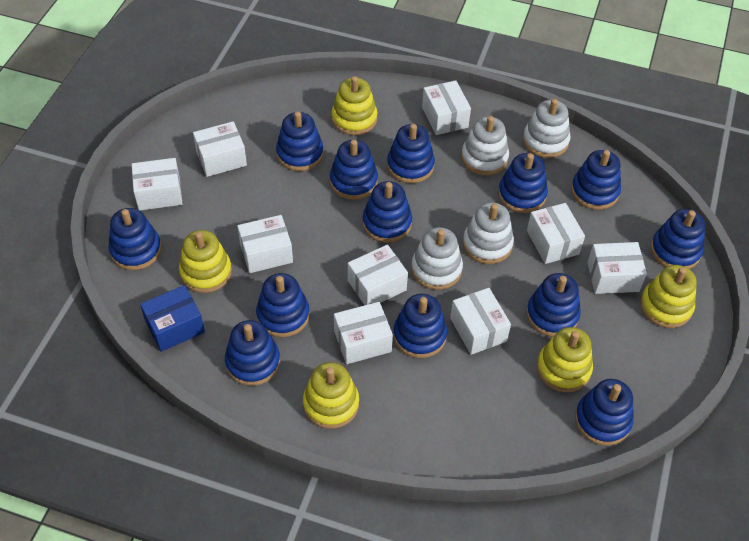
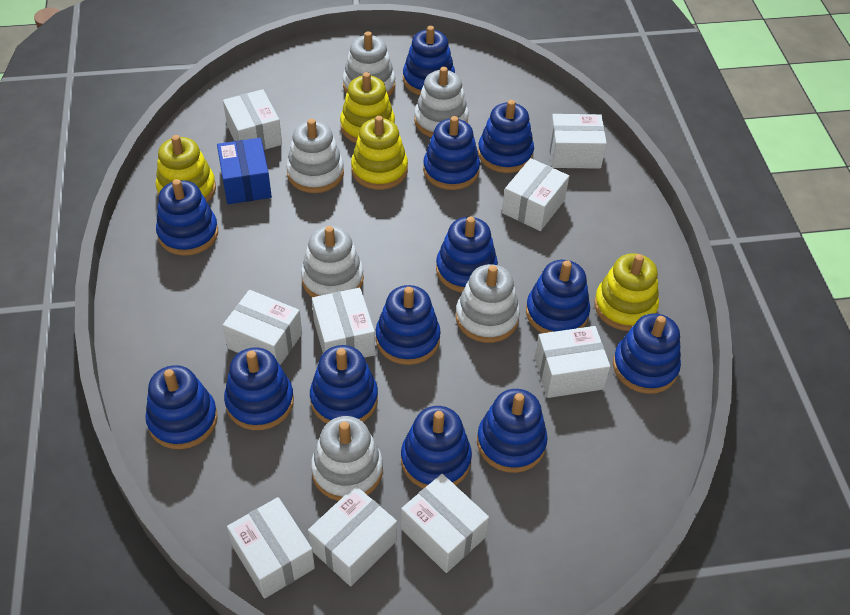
white stacking toy: 4 -> 6
yellow stacking toy: 5 -> 4

